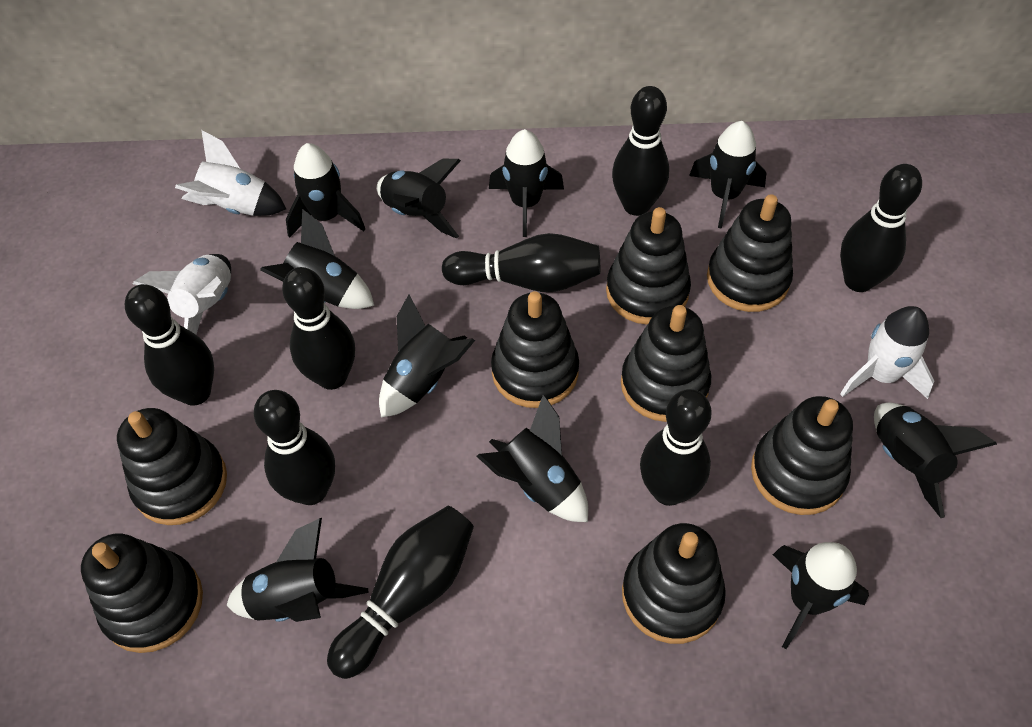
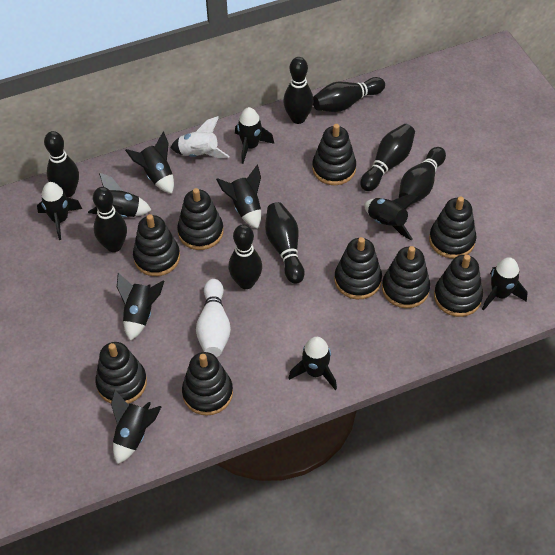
black stacking toy: 8 -> 9
white bowling pin: 0 -> 1
white rocket: 3 -> 1

